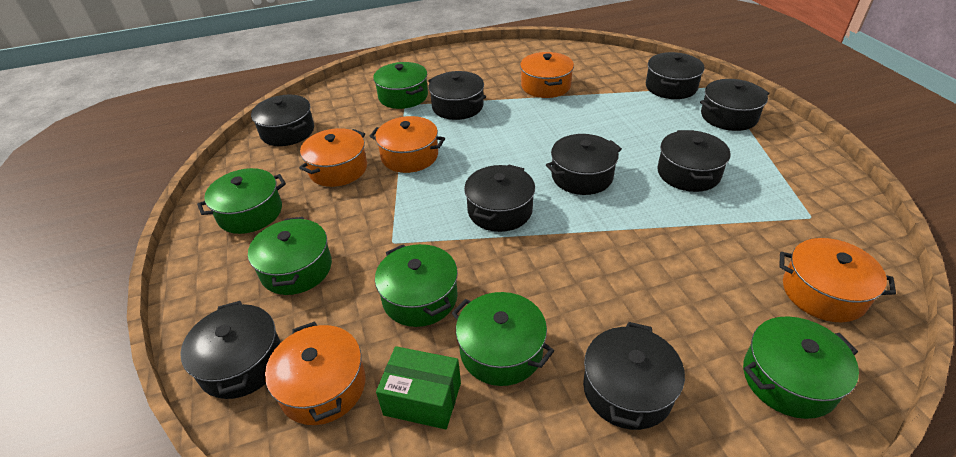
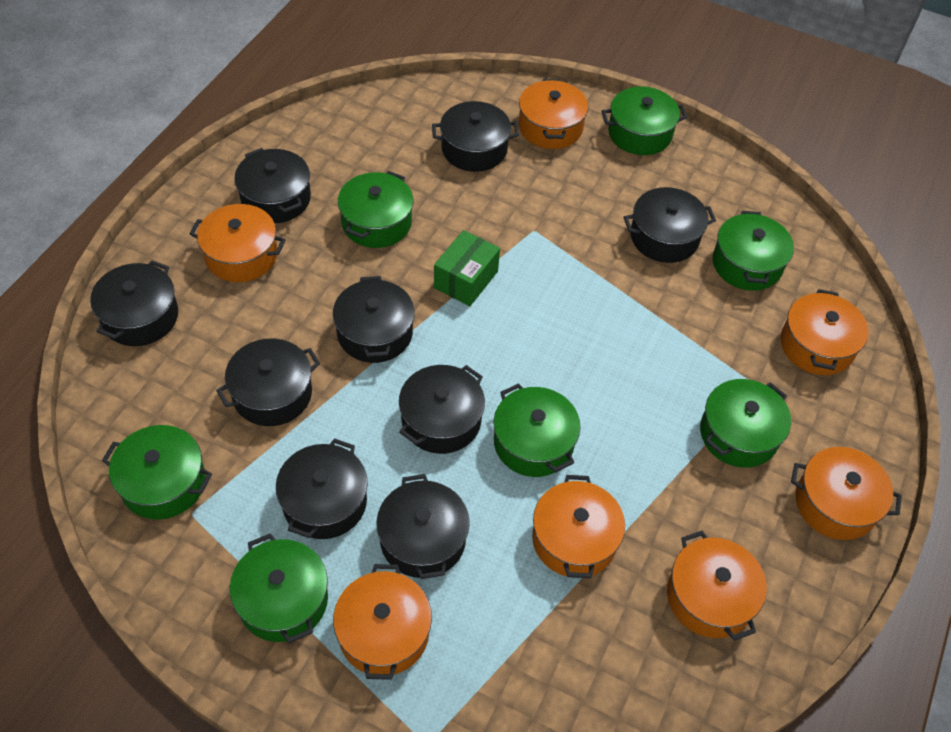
green pot: 6 -> 7
orange pot: 5 -> 7

